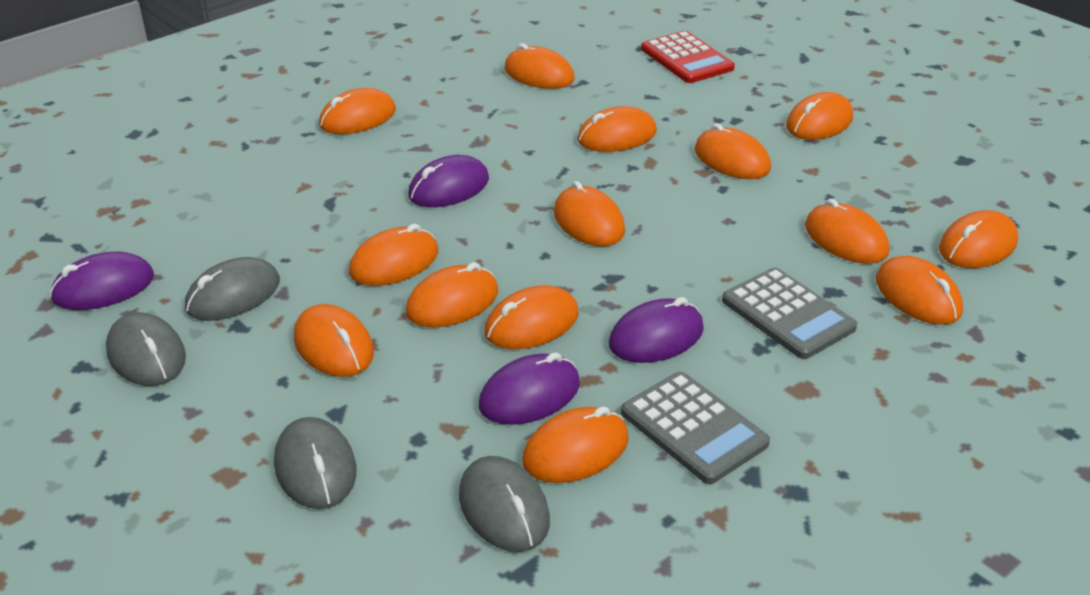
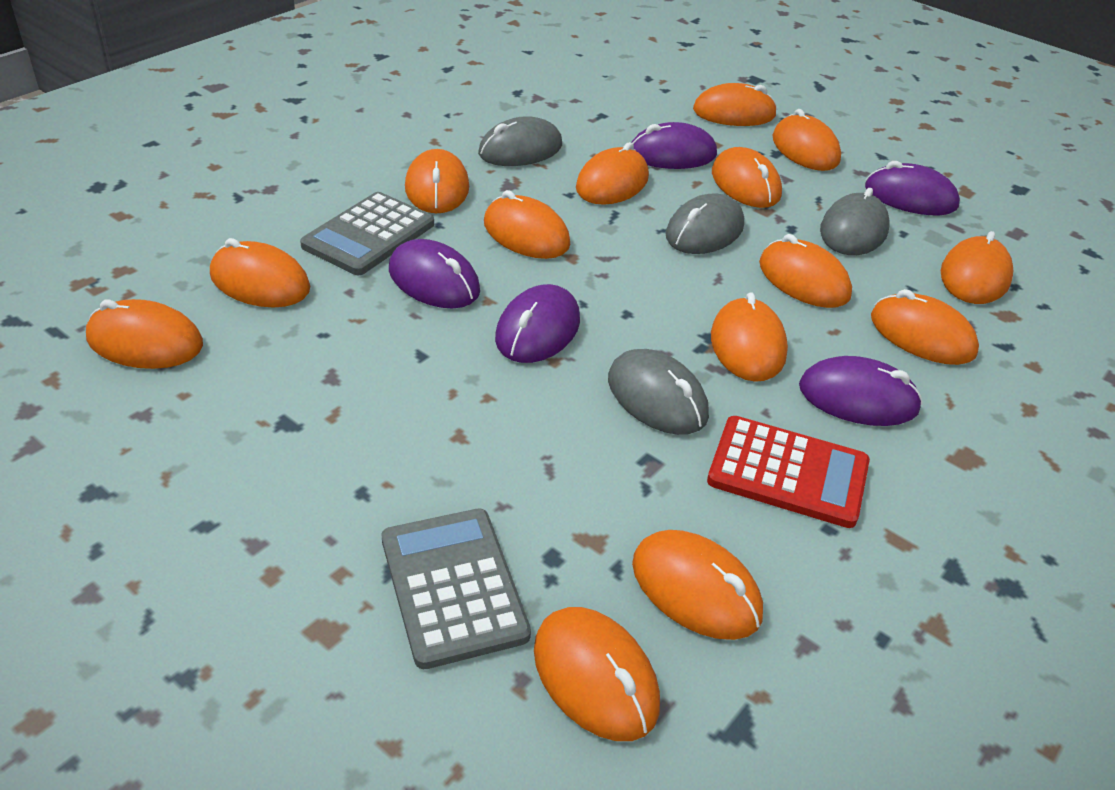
purple mouse: 4 -> 5

